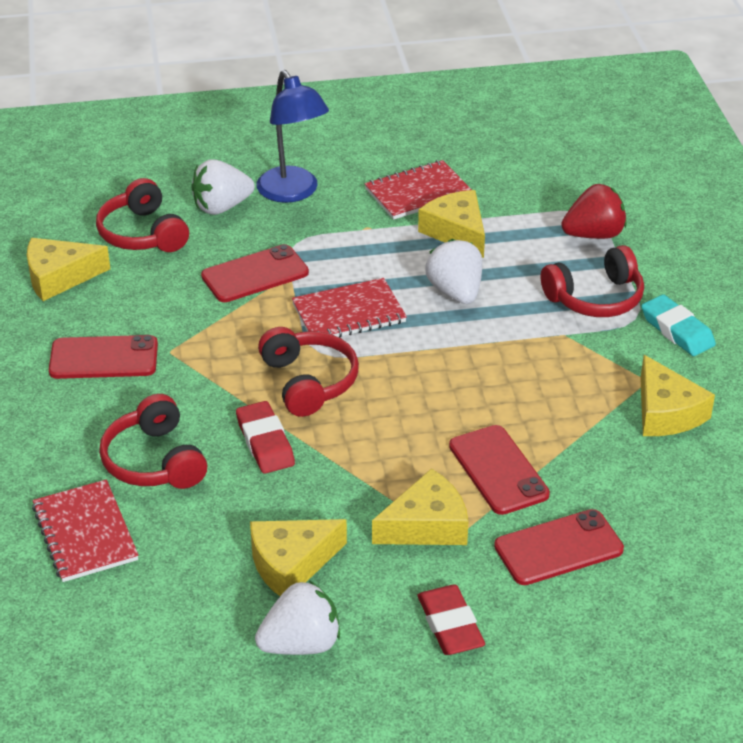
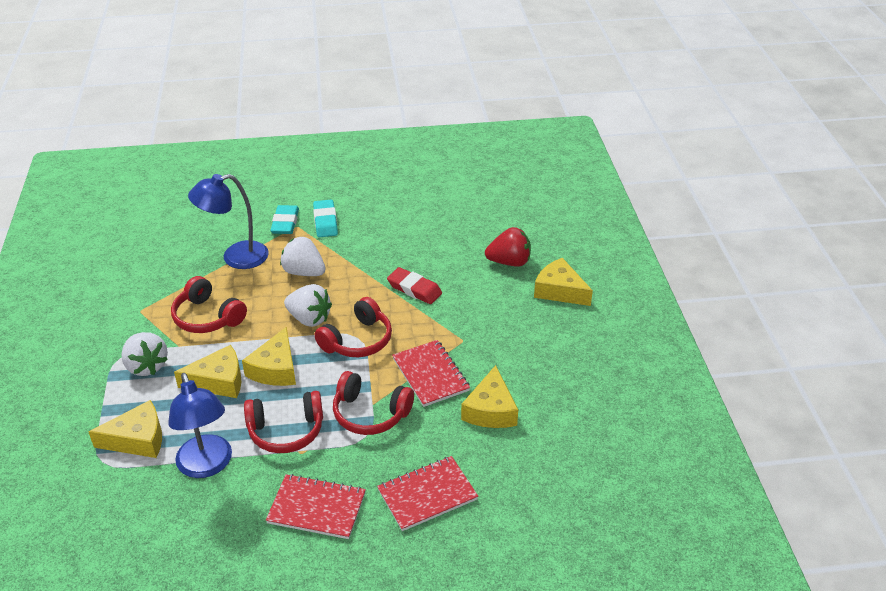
blue lamp: 1 -> 2
red eraser: 2 -> 1
red phone: 4 -> 0
turquoise eraser: 1 -> 2

